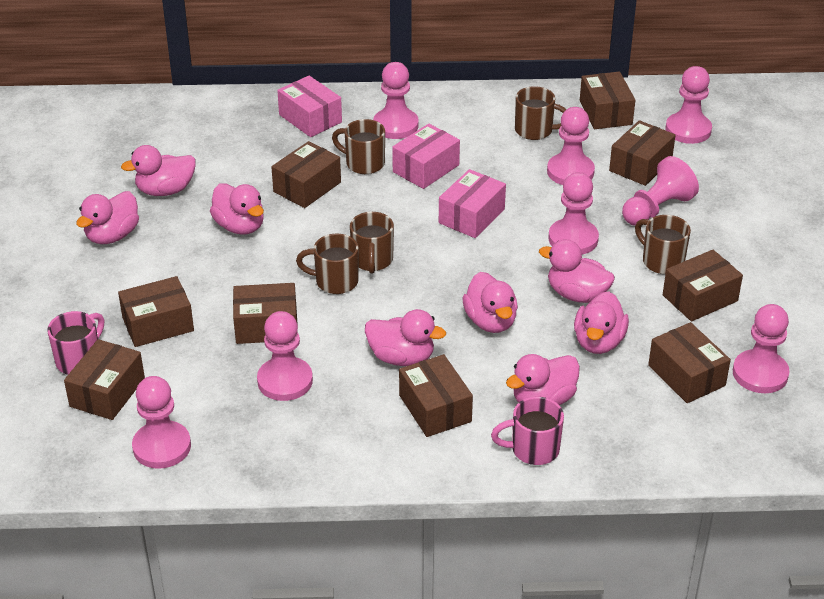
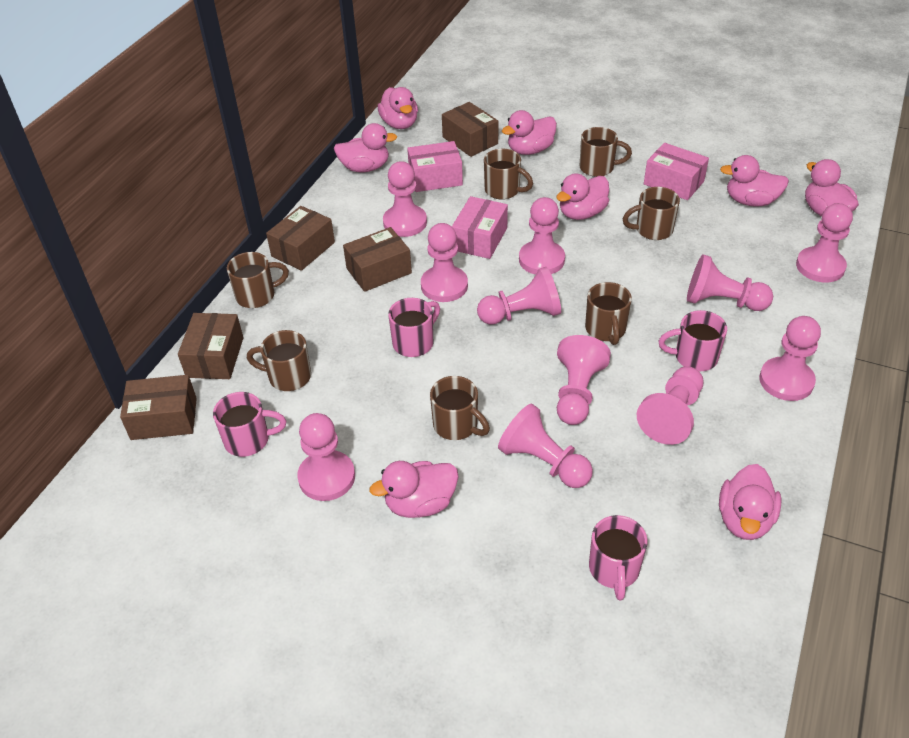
brown box: 9 -> 5
brown mug: 5 -> 7
pink mug: 2 -> 4
pink pawn: 8 -> 11

